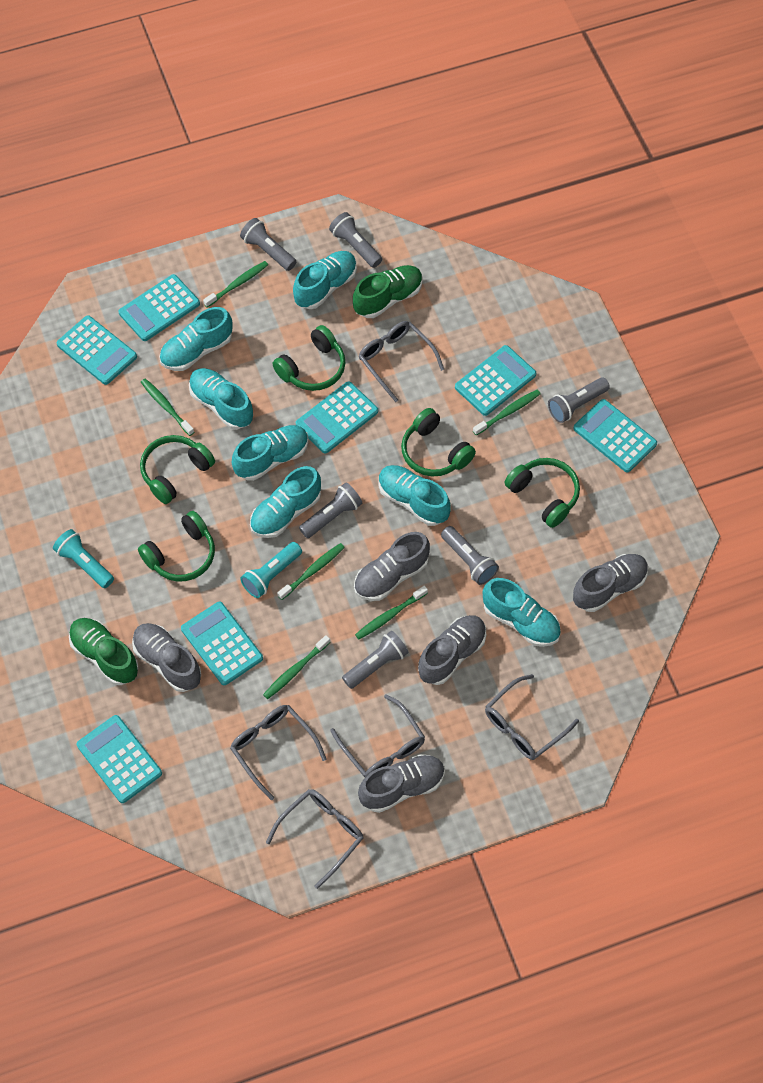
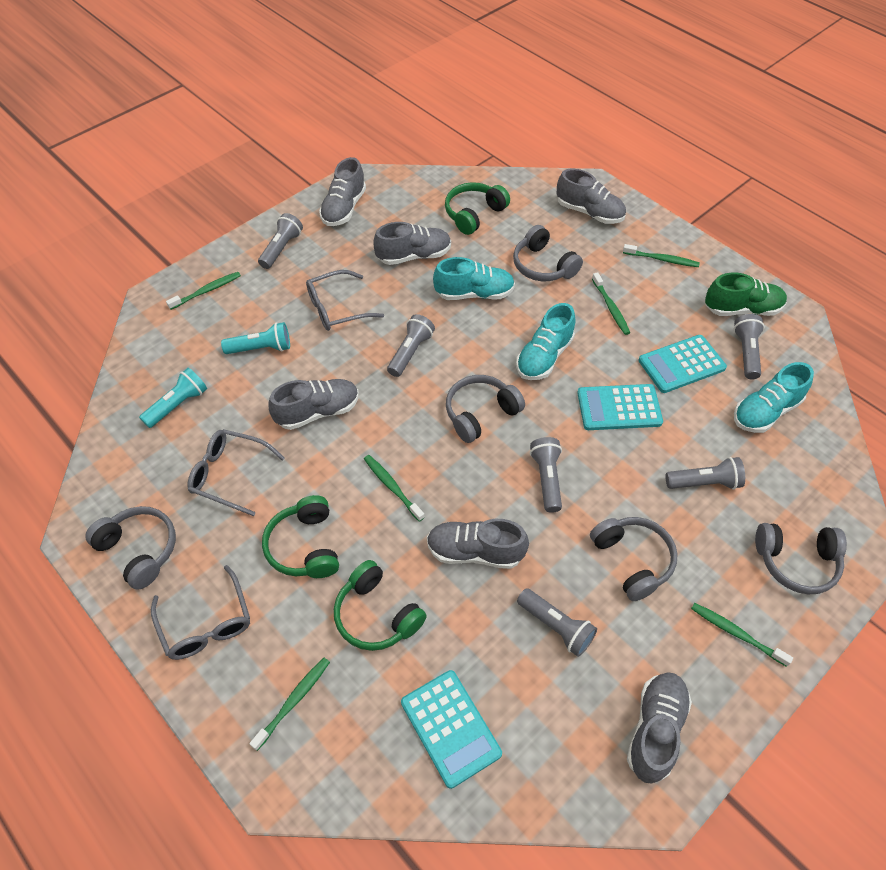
green headphones: 5 -> 3
green shoe: 2 -> 1
grey glasses: 5 -> 3
grey headphones: 0 -> 5
grey shoe: 5 -> 6
turquoise calculator: 7 -> 3
turquoise shoe: 7 -> 3

